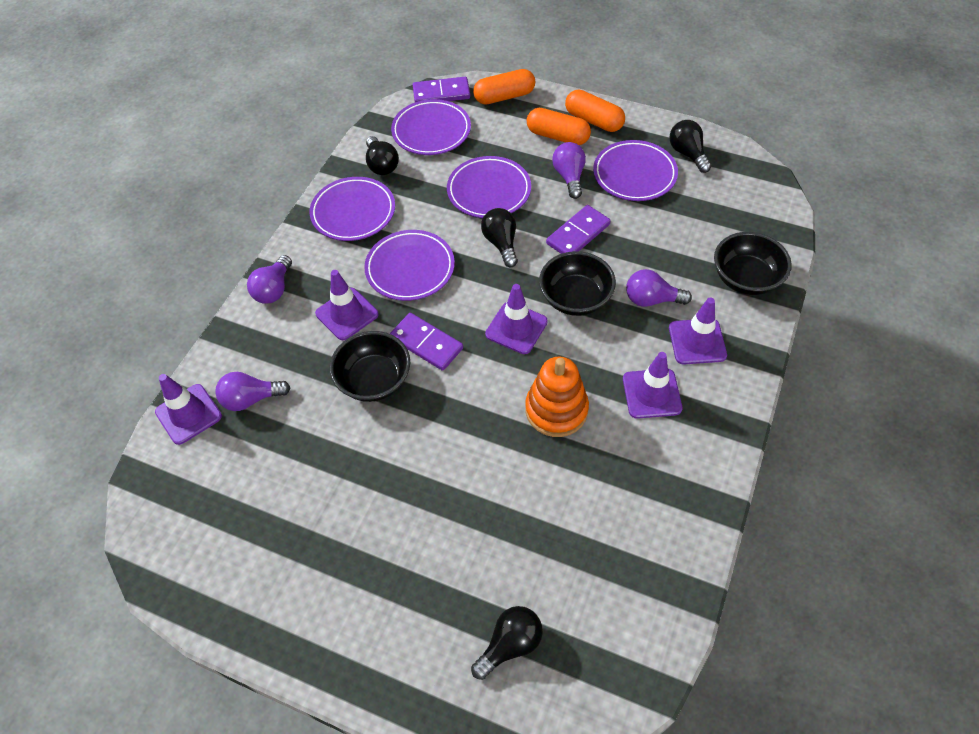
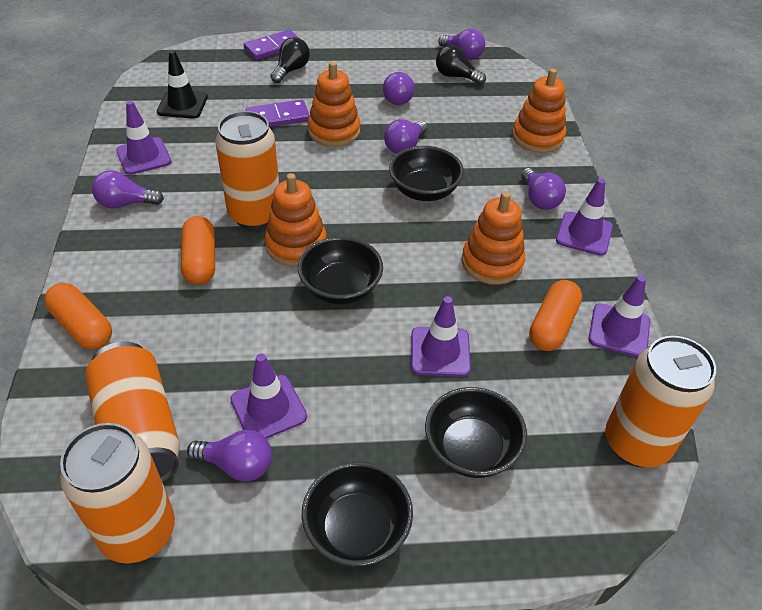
black bowl: 3 -> 4
black light bulb: 4 -> 2
black traffic cone: 0 -> 1
orange can: 0 -> 4
orange stacking toy: 1 -> 4
purple domino: 3 -> 2
purple light bulb: 4 -> 6
purple plate: 5 -> 0

